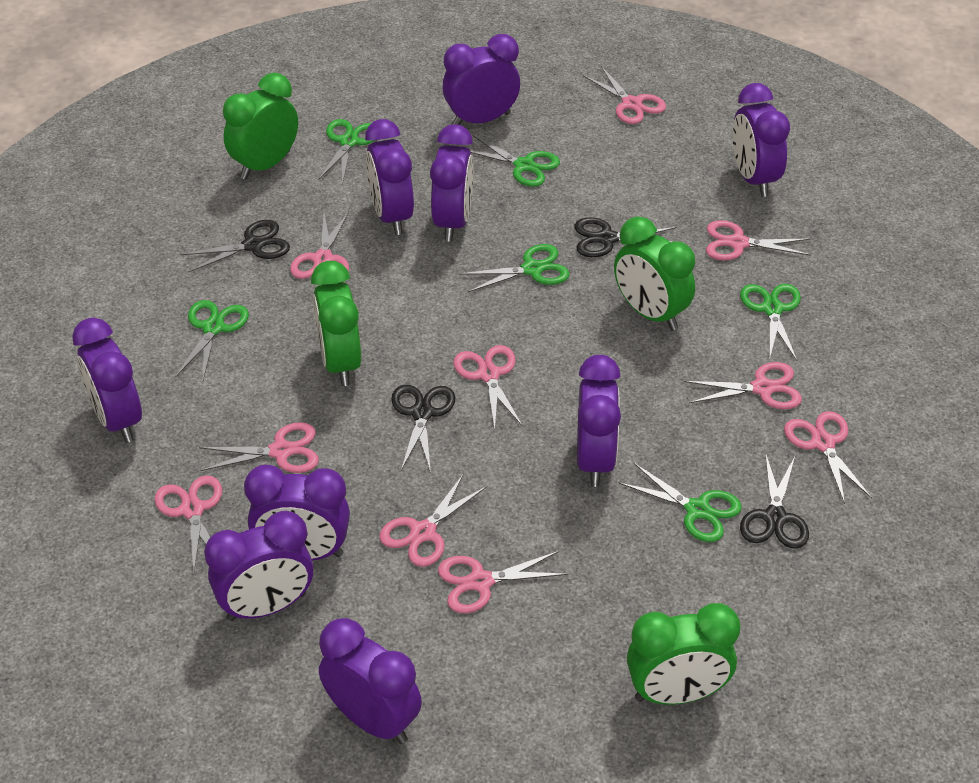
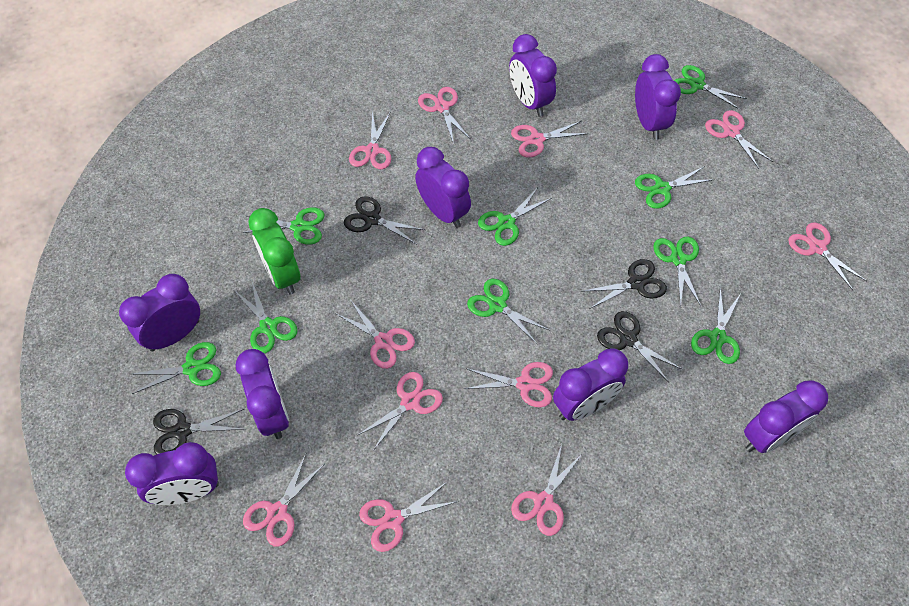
green clock: 4 -> 1
green scissors: 6 -> 9
pink scissors: 10 -> 11
purple clock: 9 -> 8

